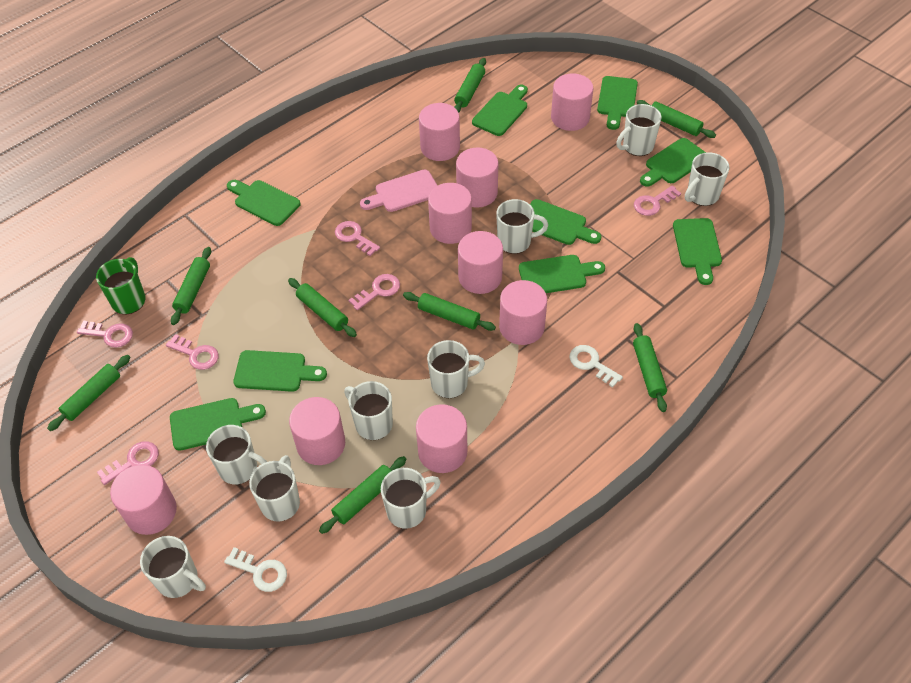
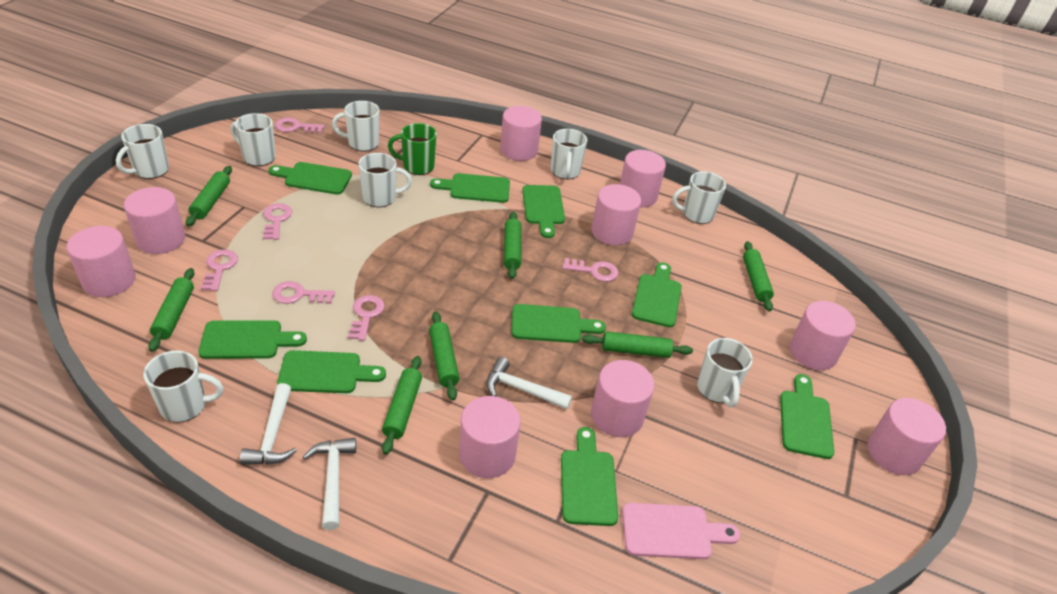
green rolling pin: 8 -> 7
white hammer: 0 -> 3
white key: 2 -> 0
white mug: 9 -> 8

